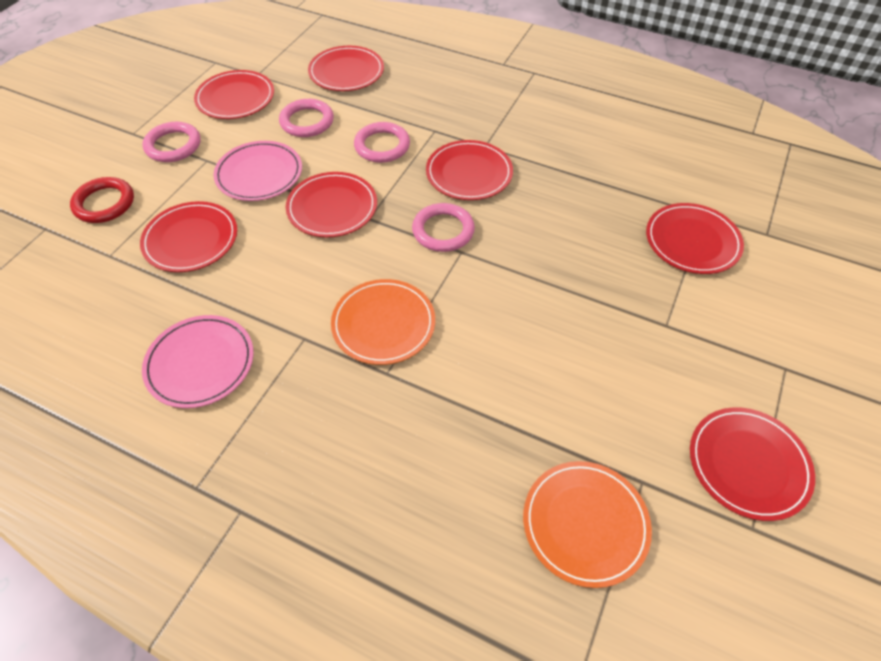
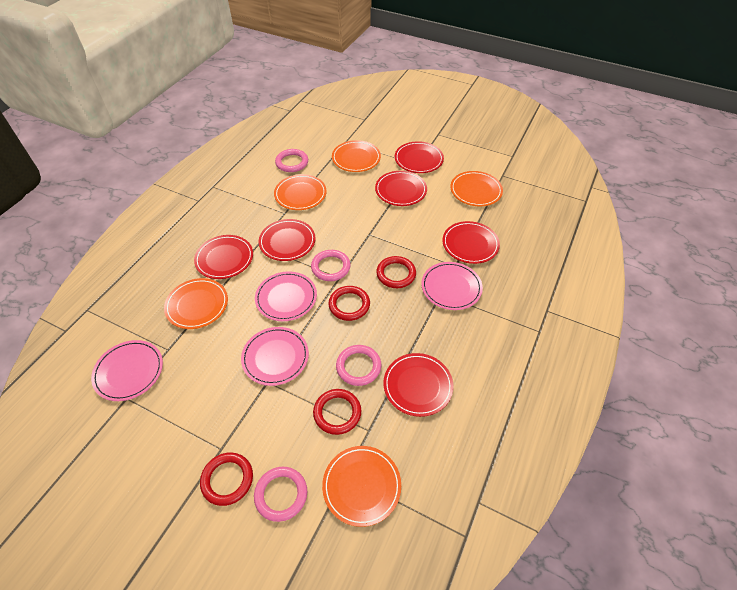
orange plate: 2 -> 5
pink plate: 2 -> 4
red plate: 7 -> 6
red ring: 1 -> 4

